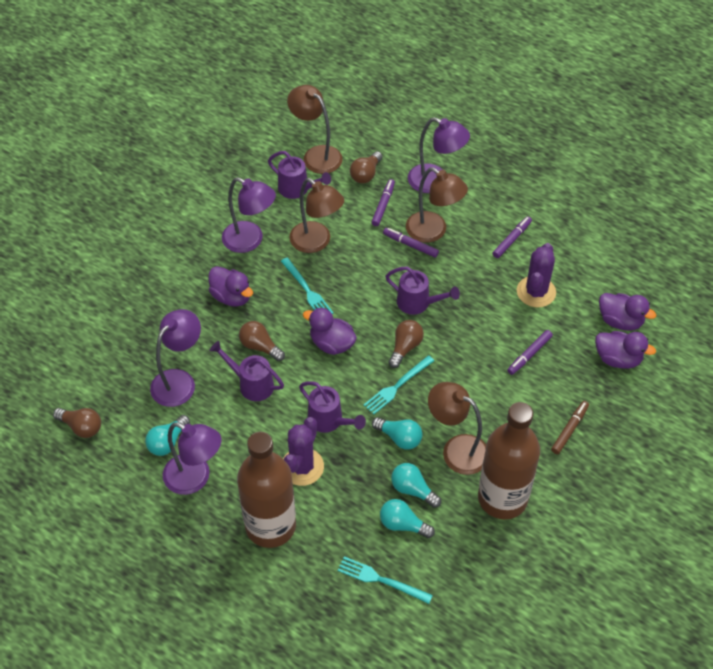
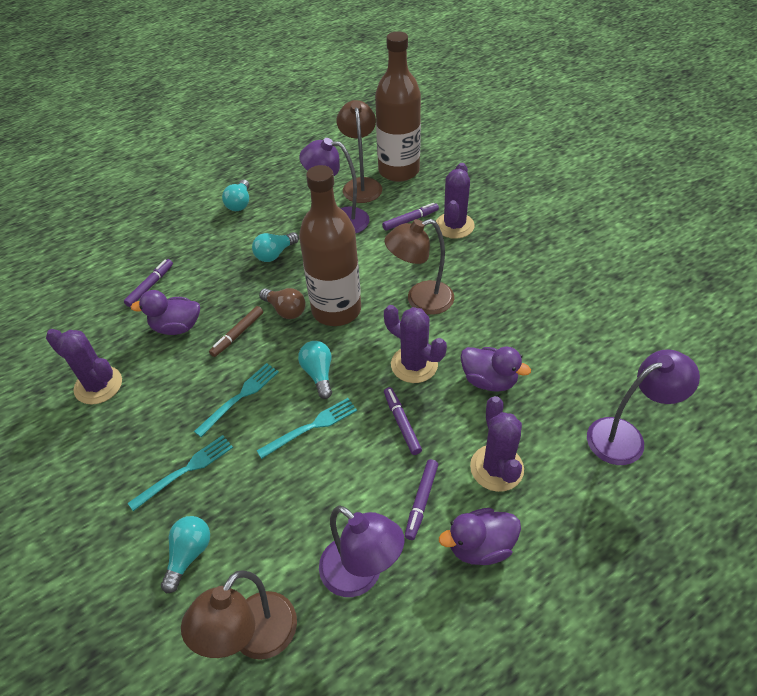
brown lamp: 4 -> 3
brown light bulb: 4 -> 1
purple cactus: 2 -> 4
purple duck: 4 -> 3
purple lamp: 4 -> 3
purple watering can: 4 -> 0

